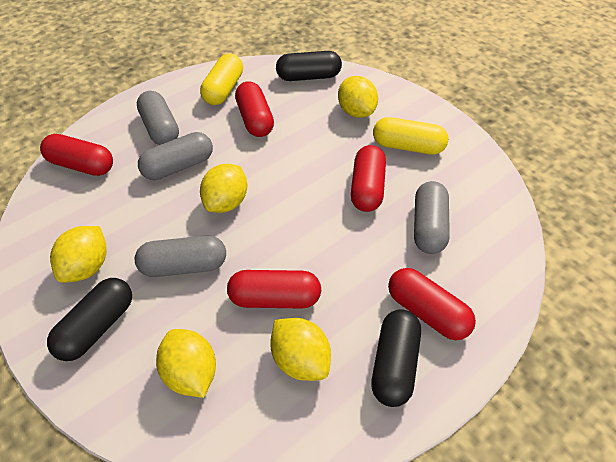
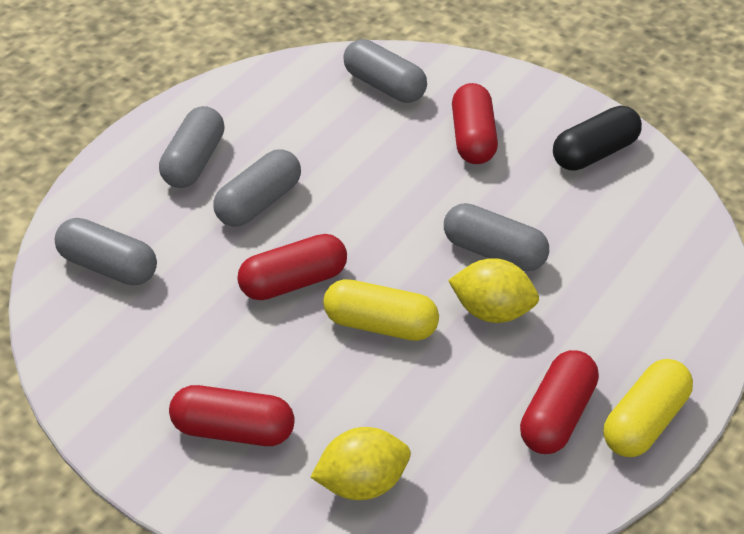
black capsule: 3 -> 1
grey capsule: 4 -> 5
red capsule: 5 -> 4
yellow lemon: 5 -> 2

